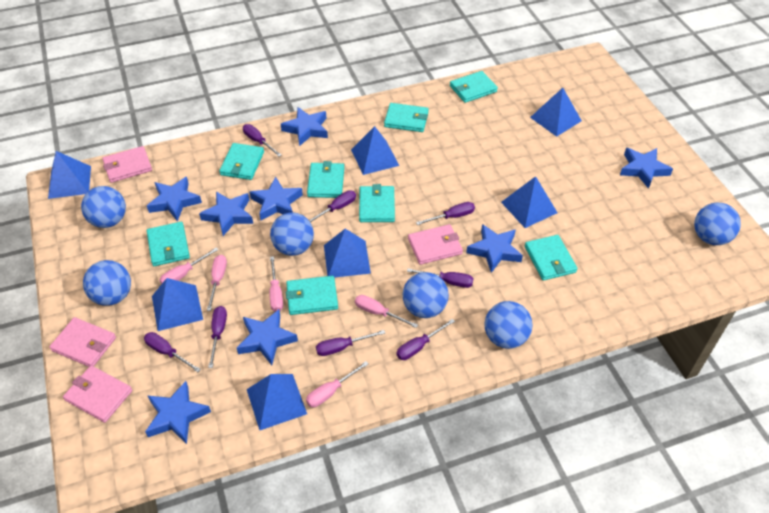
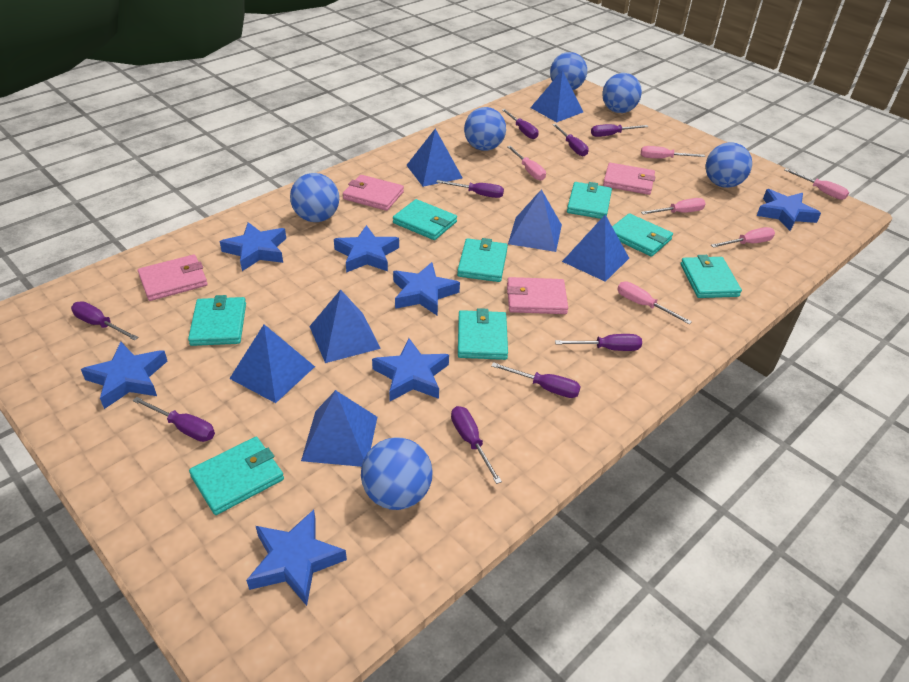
blue star: 8 -> 7
pink screwdriver: 5 -> 6
purple screwdriver: 8 -> 9

